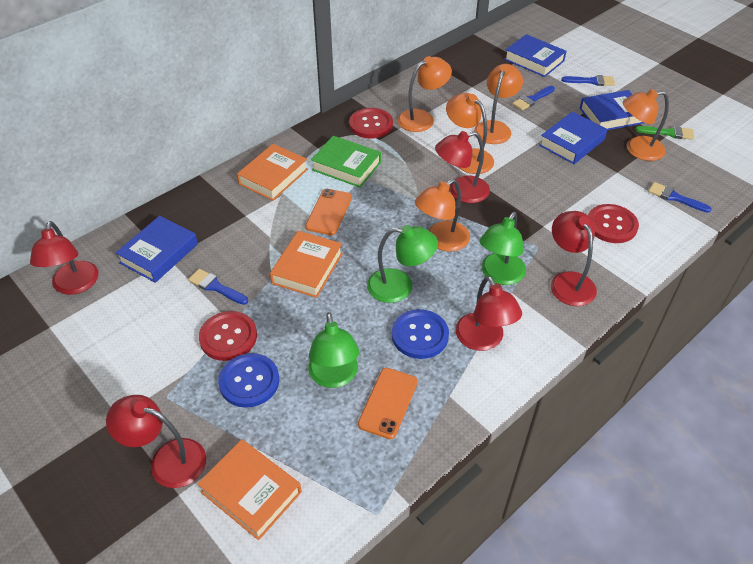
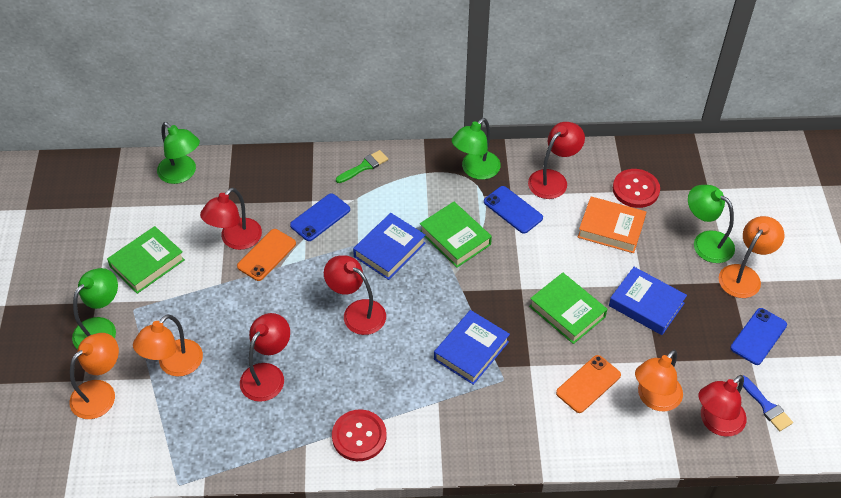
blue book: 4 -> 3
blue brush: 4 -> 1
blue button: 2 -> 0
blue phone: 0 -> 3
green book: 1 -> 3
green lamp: 3 -> 4
orange book: 3 -> 1
orange lamp: 5 -> 4
red button: 3 -> 2

